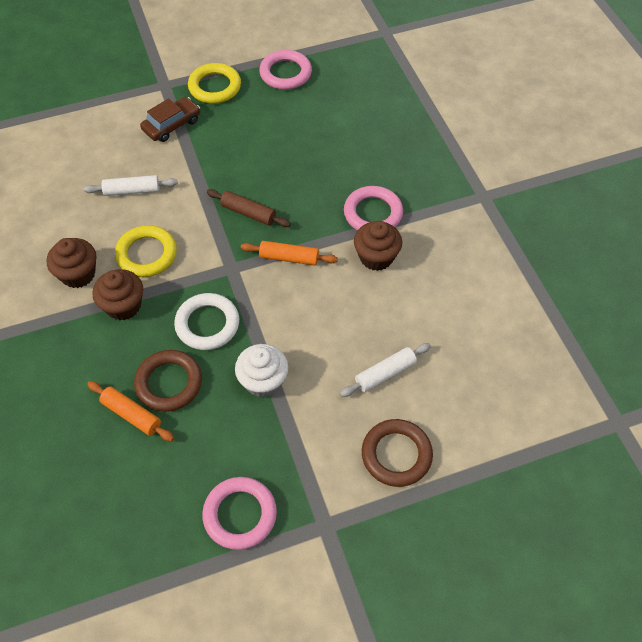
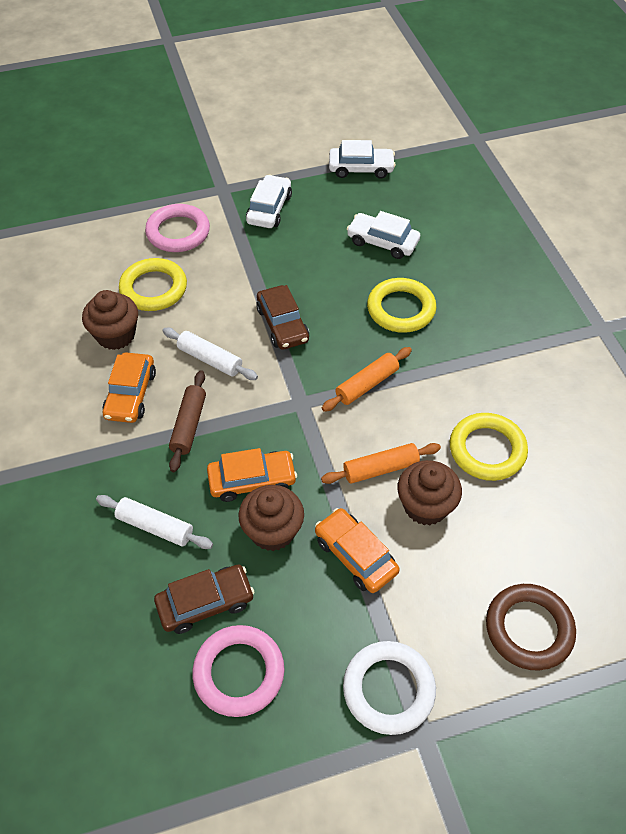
brown car: 1 -> 2
brown ring: 2 -> 1
orange car: 0 -> 3
pink ring: 3 -> 2
white car: 0 -> 3
white cupcake: 1 -> 0
yellow ring: 2 -> 3

